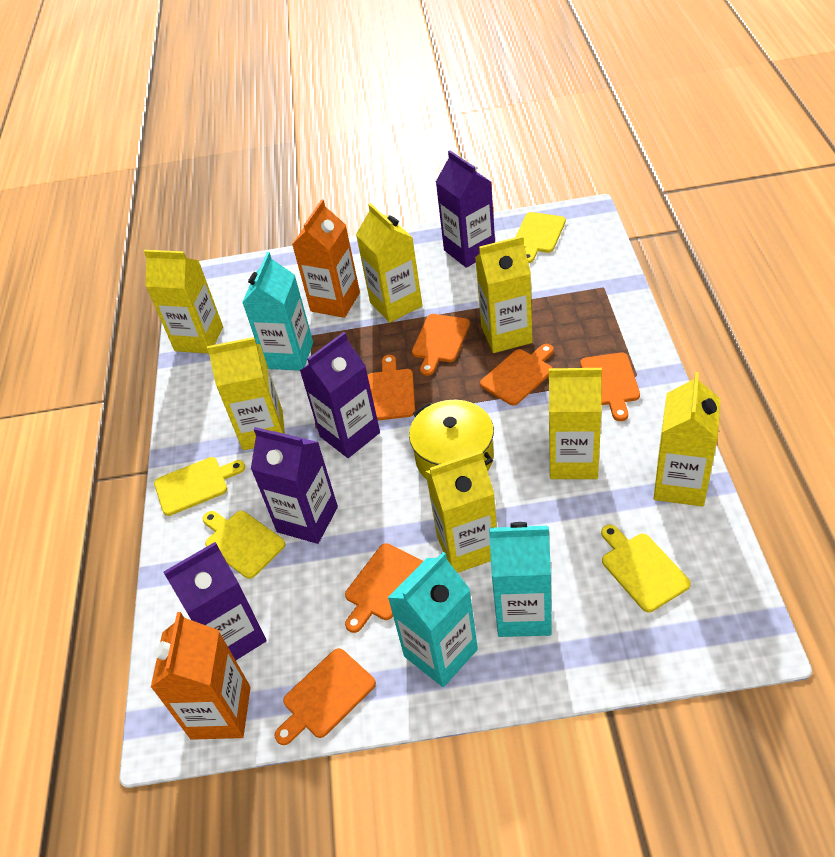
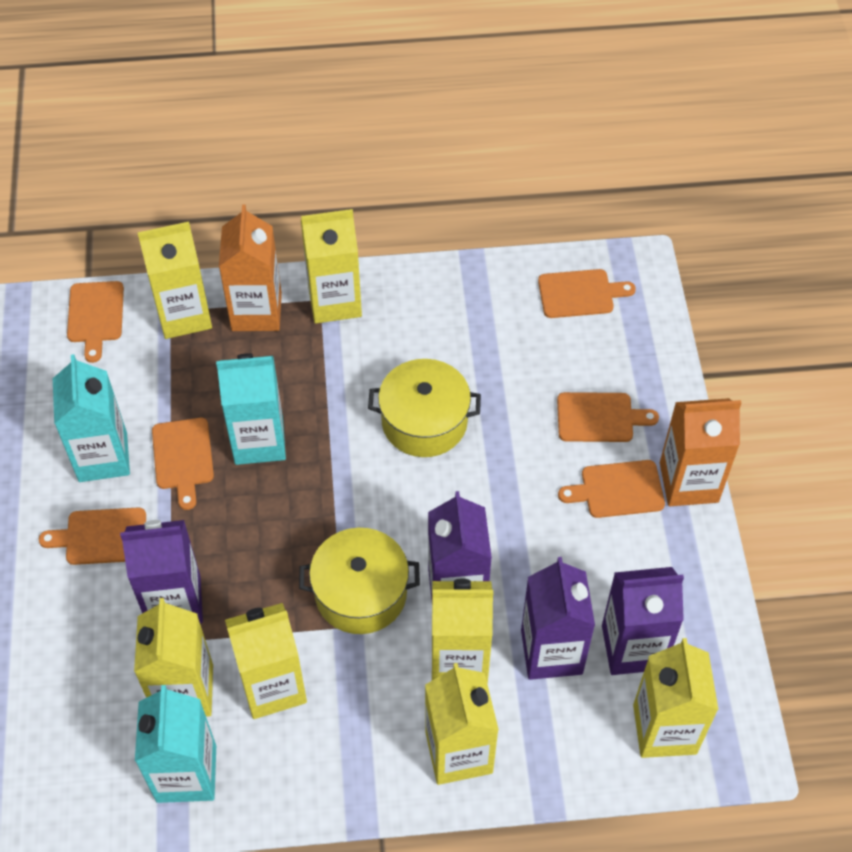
yellow cutting board: 4 -> 0
yellow pot: 1 -> 2

